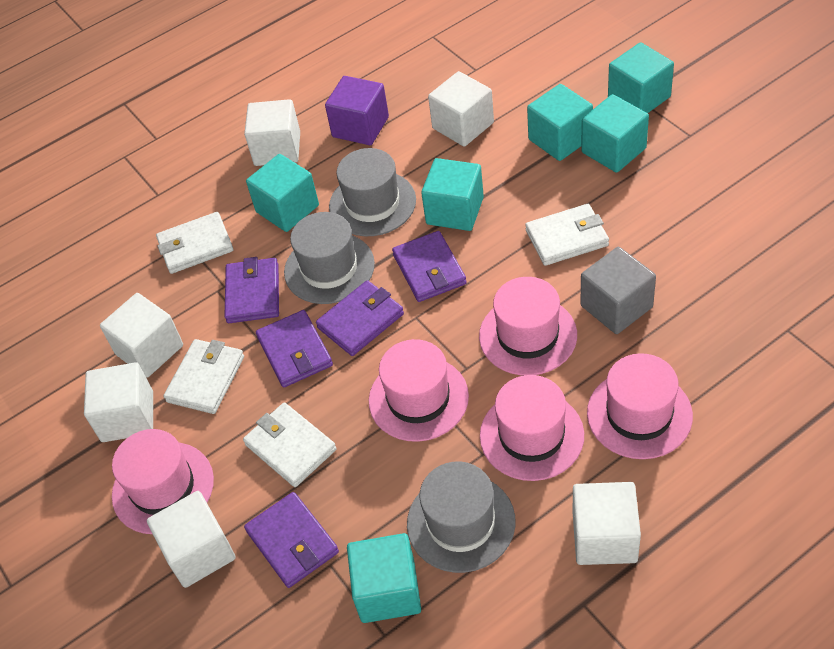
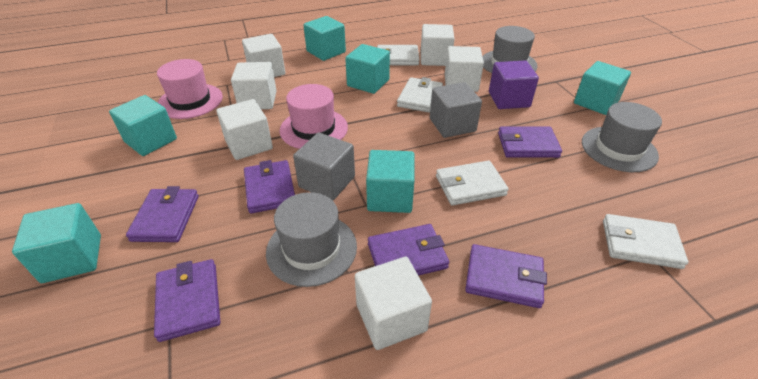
grey cube: 1 -> 2
pink hat: 5 -> 2
purple wallet: 5 -> 6

